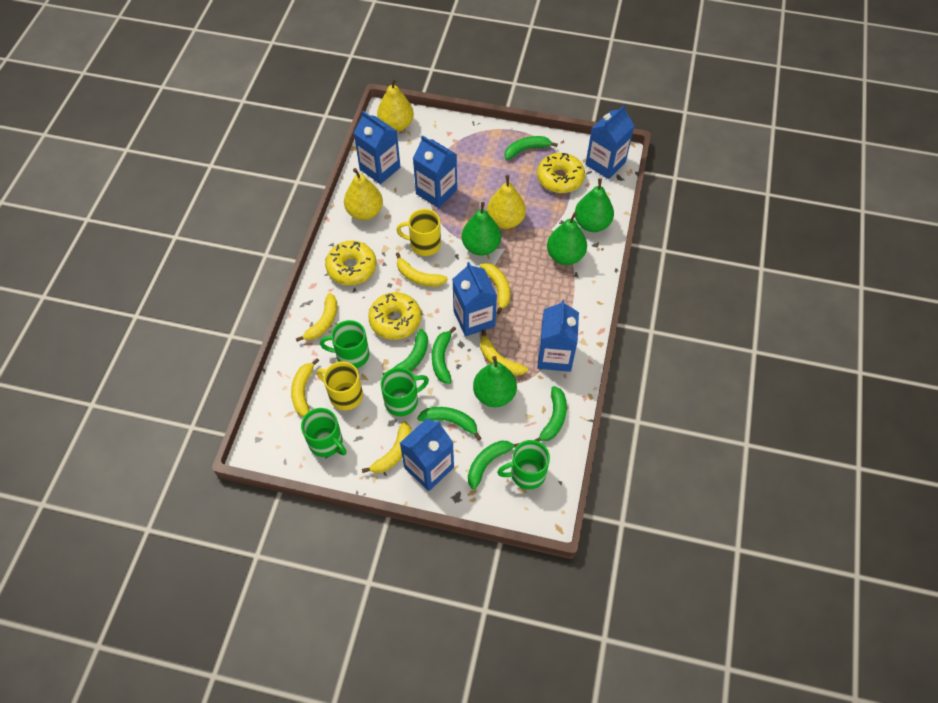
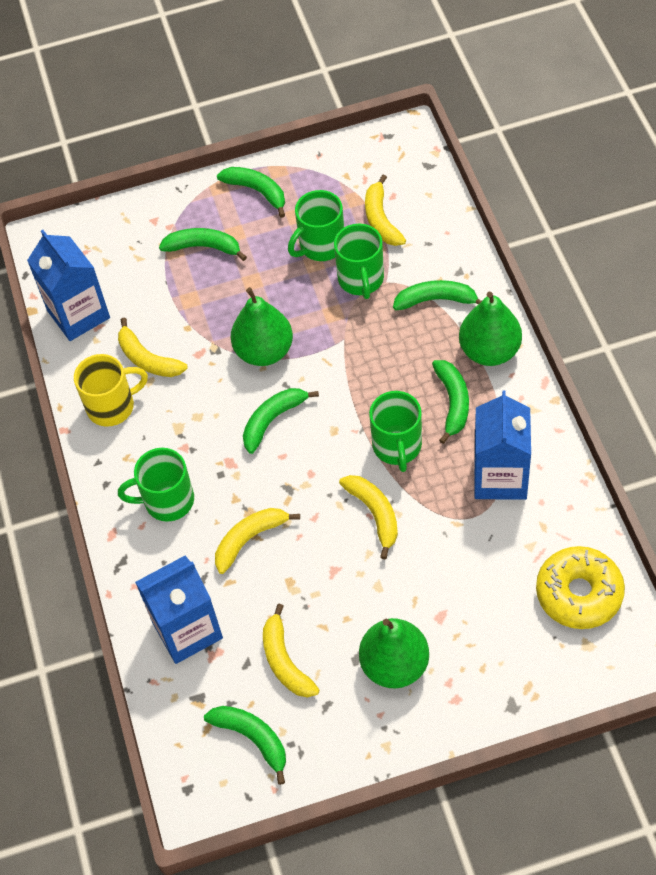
blue carton: 6 -> 3
green pear: 4 -> 3
yellow banana: 6 -> 5
yellow donut: 3 -> 1
yellow mug: 2 -> 1
yellow pear: 3 -> 0

